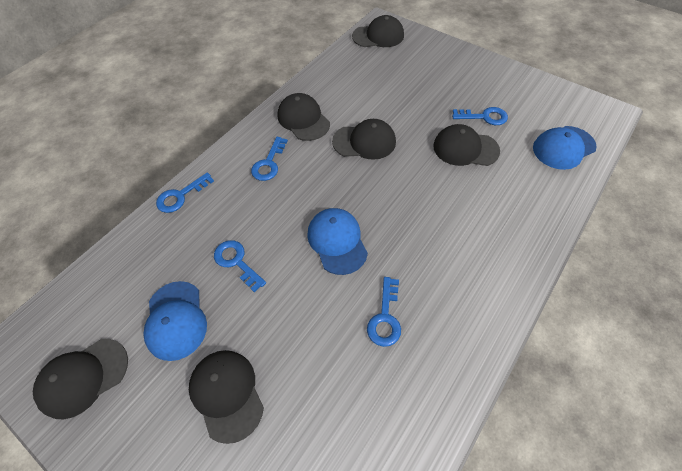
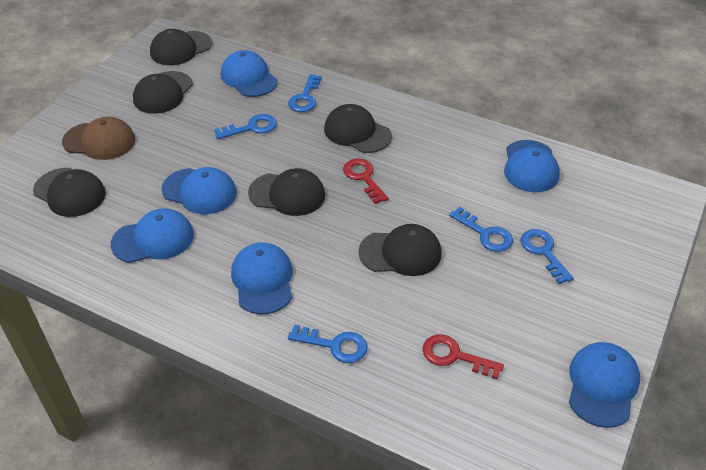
blue cap: 3 -> 6
brown cap: 0 -> 1
red key: 0 -> 2

